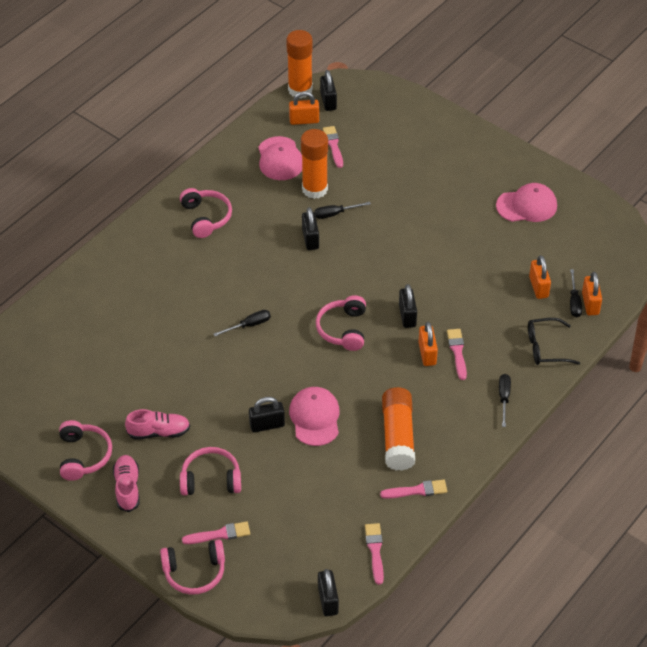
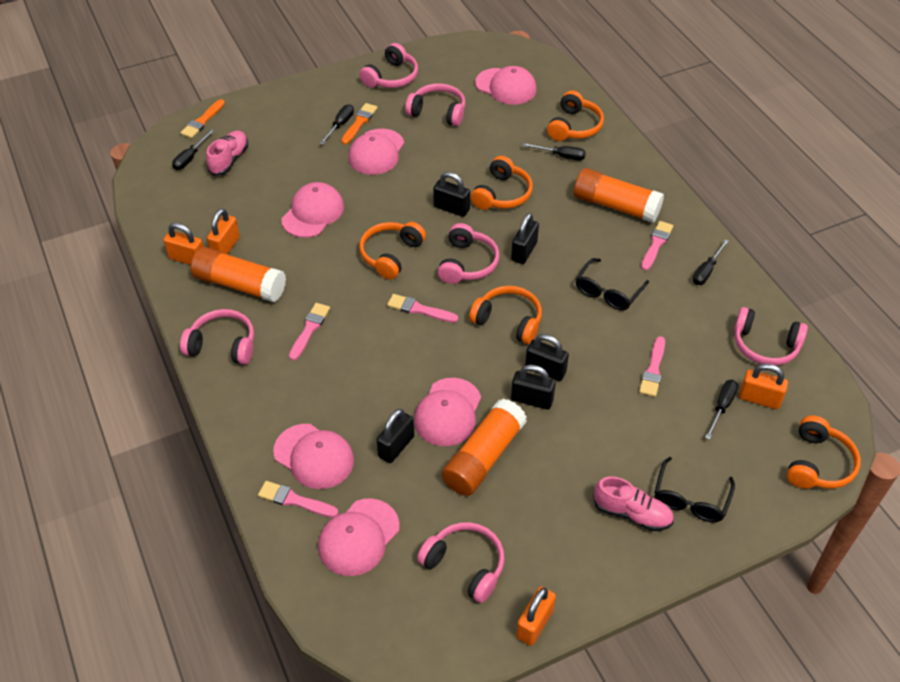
black glasses: 1 -> 2
black screwdriver: 4 -> 5
orange brush: 0 -> 2
orange headphones: 0 -> 5
pink cap: 3 -> 6
pink headphones: 5 -> 6

